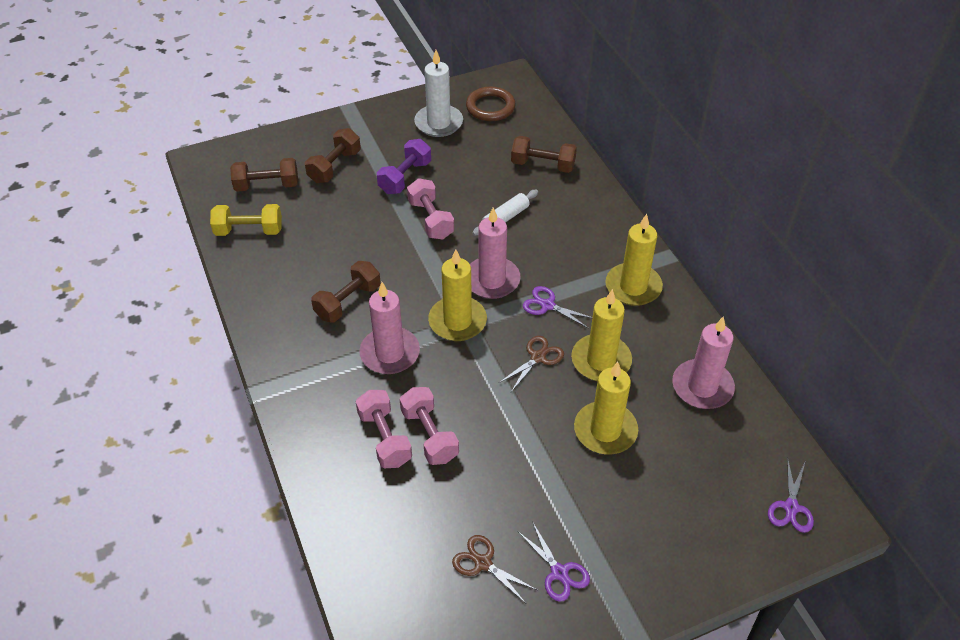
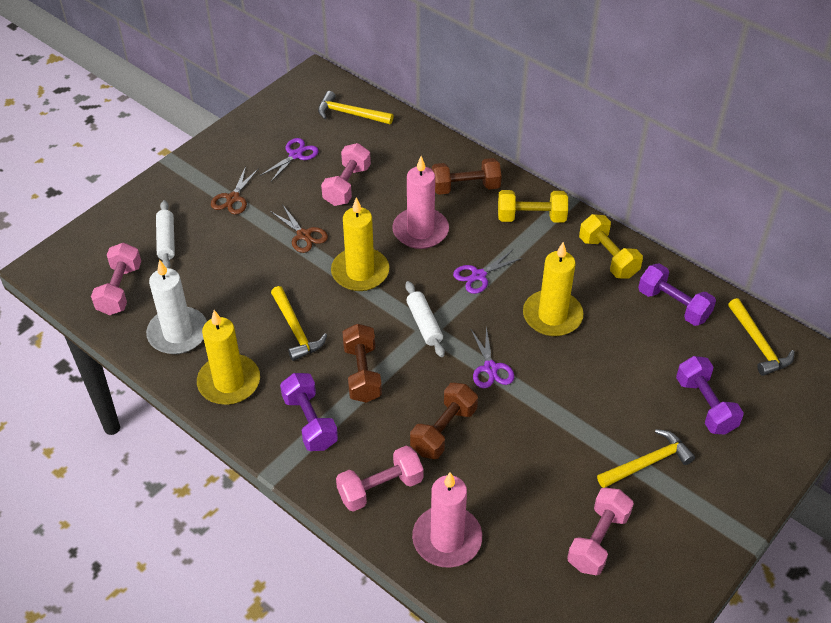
brown dumbbell: 4 -> 3
brown ring: 1 -> 0
pink candle: 3 -> 2
pink dumbbell: 3 -> 4
purple dumbbell: 1 -> 3
white rolling pin: 1 -> 2
yellow candle: 4 -> 3
yellow dumbbell: 1 -> 2
yellow hammer: 0 -> 4

